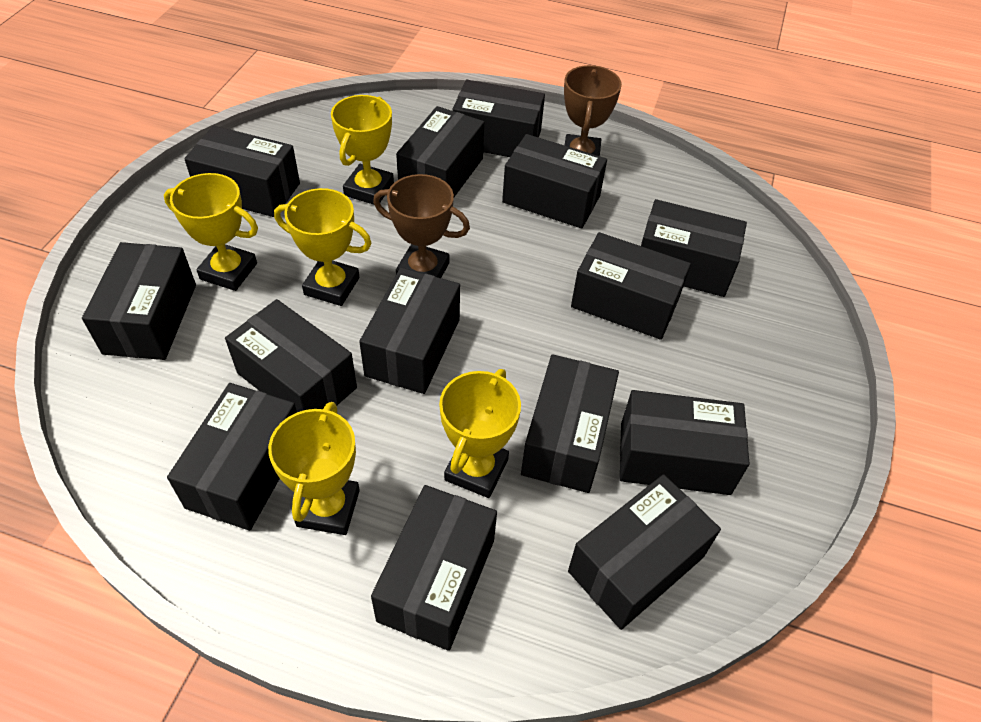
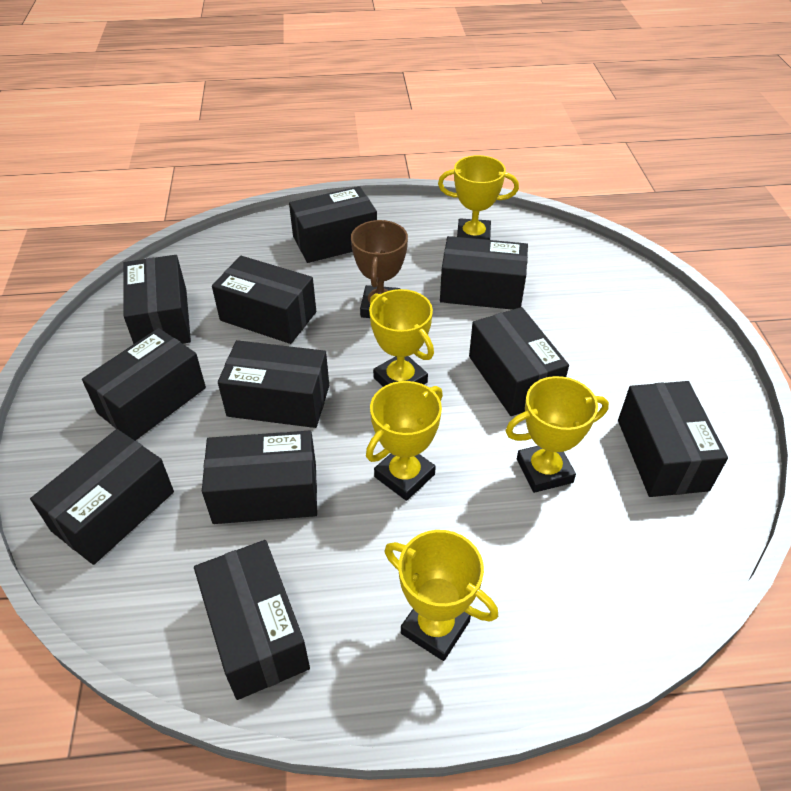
black box: 14 -> 11
brown trophy: 2 -> 1

